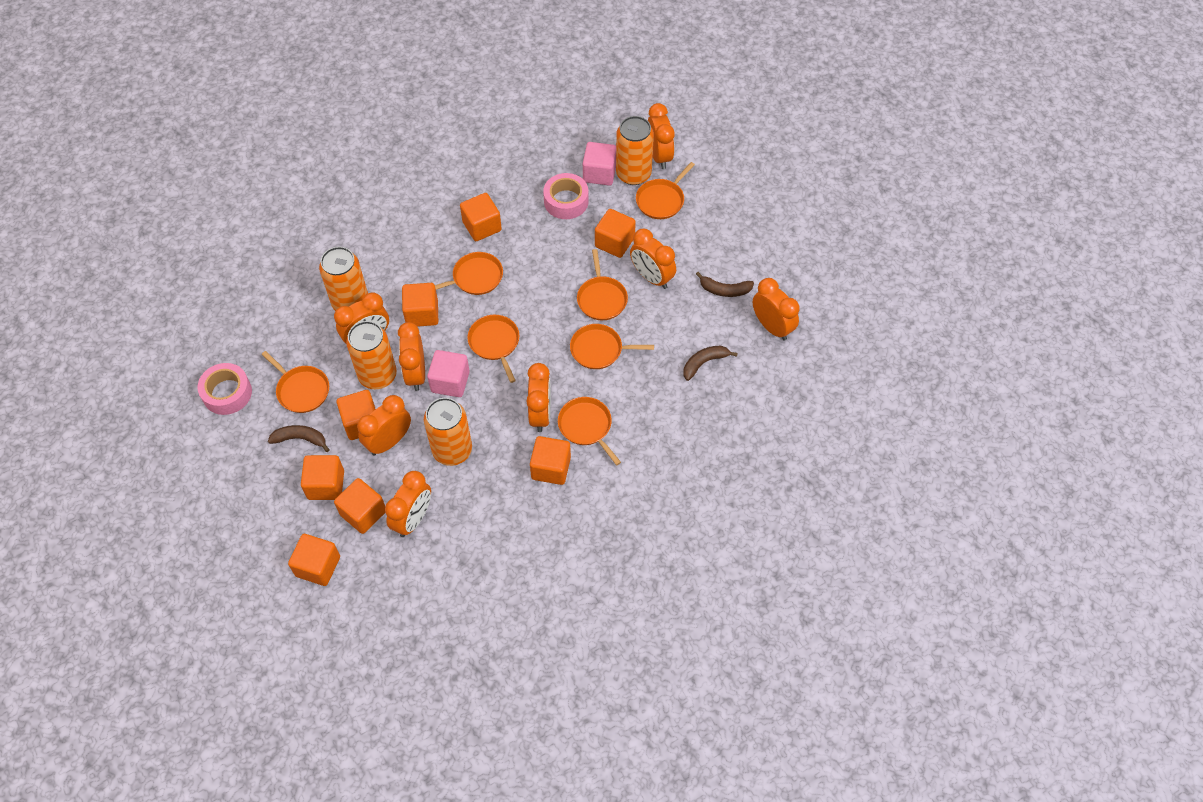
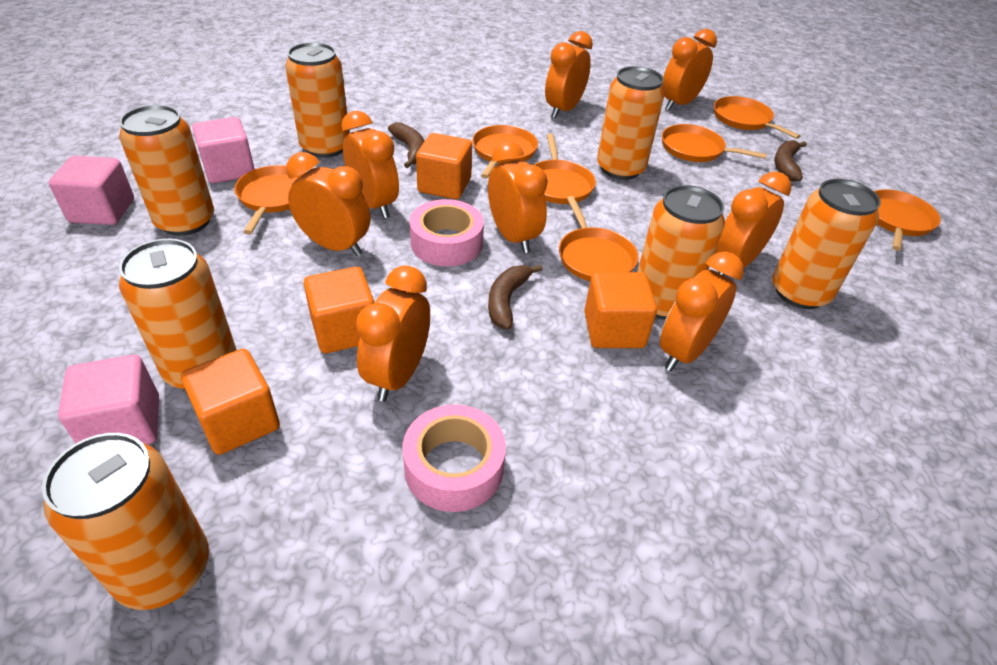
orange can: 4 -> 7
orange cube: 8 -> 4
pink cube: 2 -> 3

